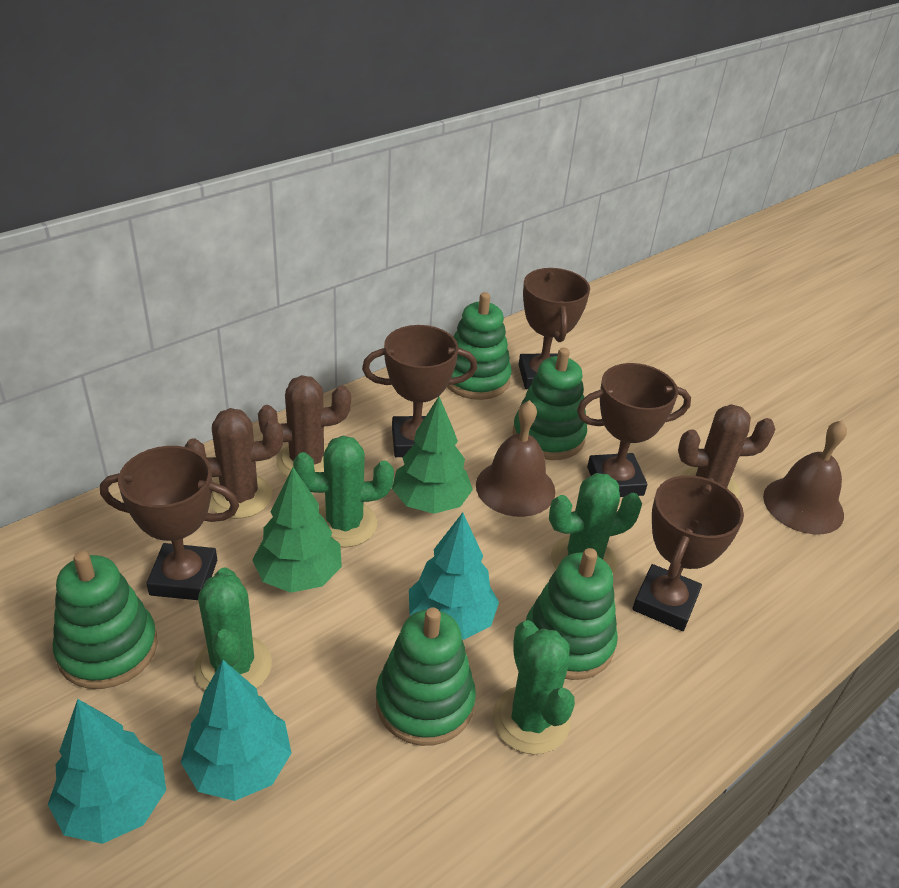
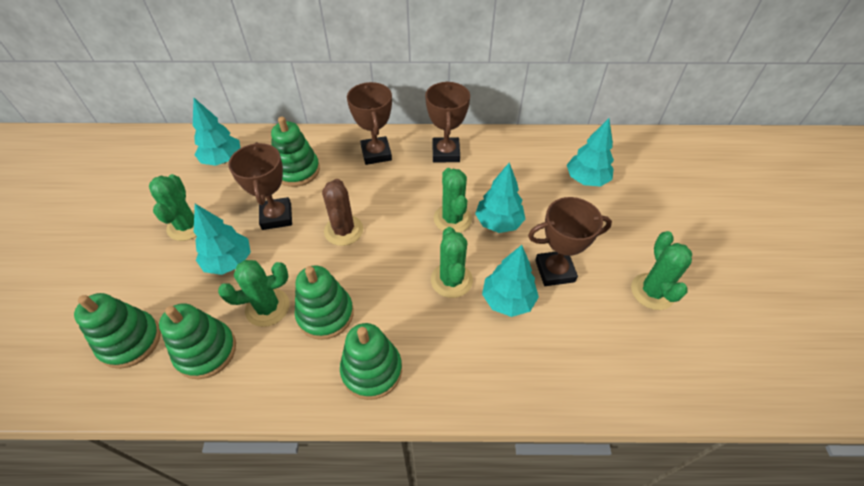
brown bell: 2 -> 0
brown cactus: 3 -> 1
brown trophy: 5 -> 4
green cactus: 4 -> 5
green tree: 2 -> 0
turquoise tree: 3 -> 5

